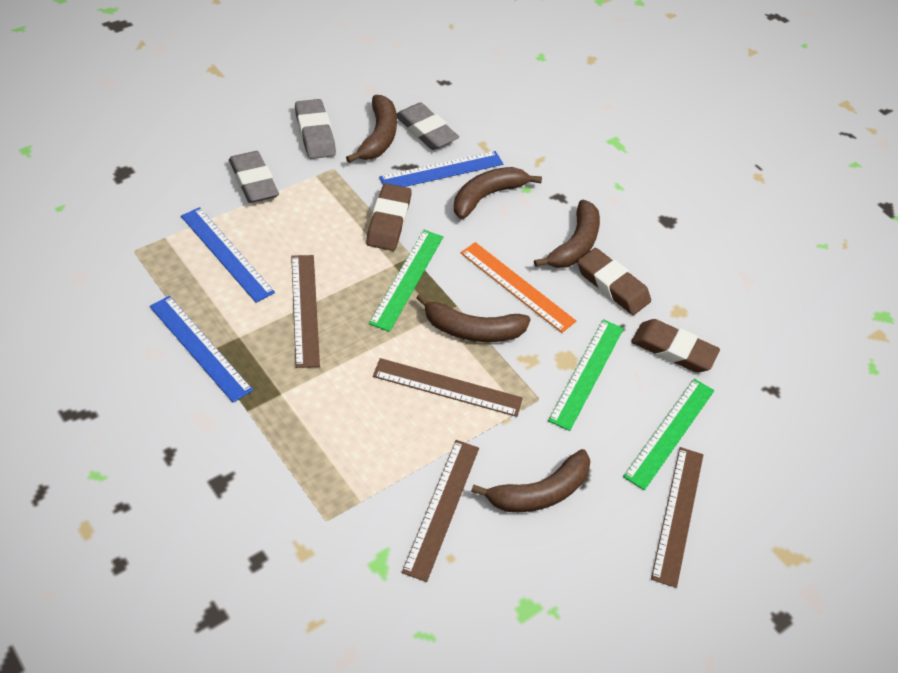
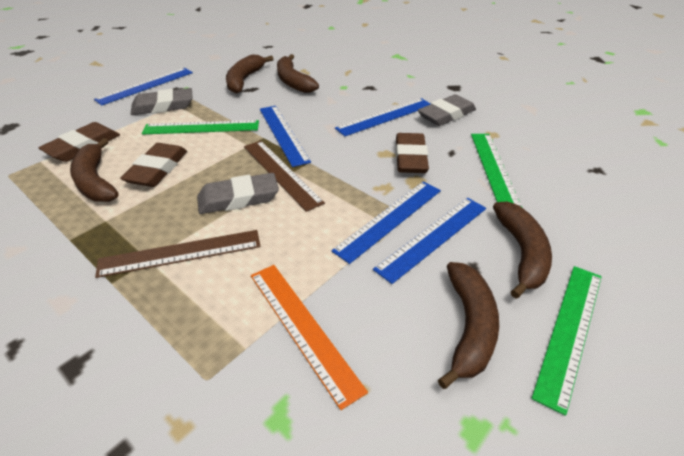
blue ruler: 3 -> 5
brown ruler: 4 -> 2

